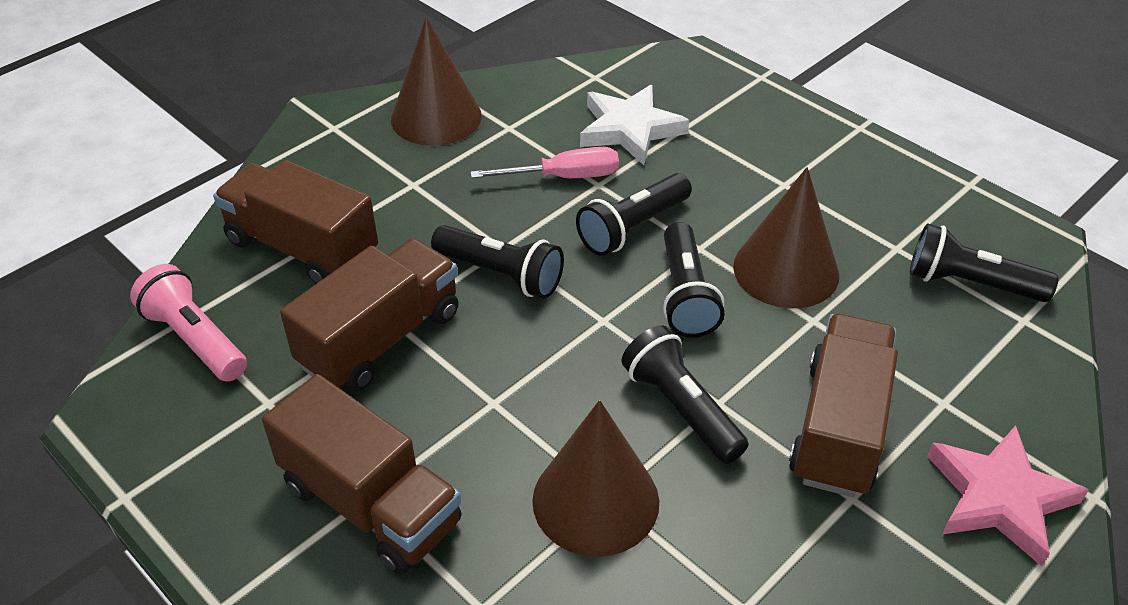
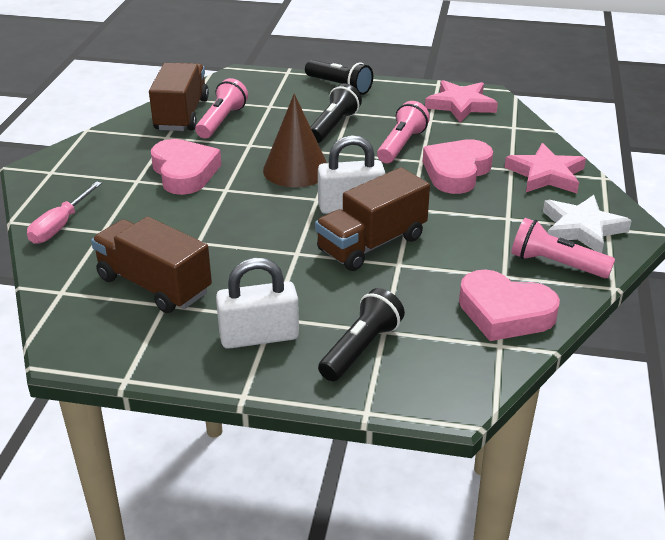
black flashlight: 5 -> 3
brown cone: 3 -> 1
brown truck: 4 -> 3
pink flashlight: 1 -> 3
pink heart: 0 -> 3
pink star: 1 -> 2
white padlock: 0 -> 2

